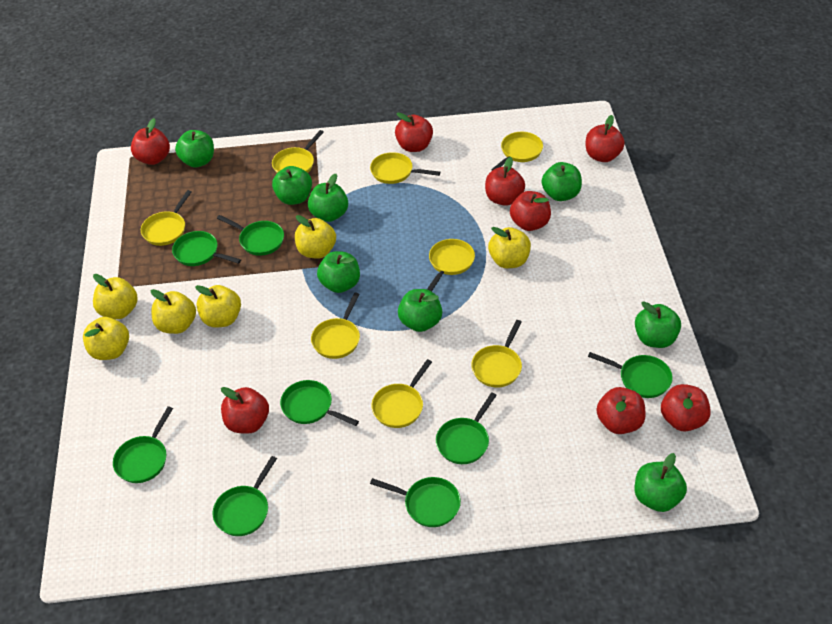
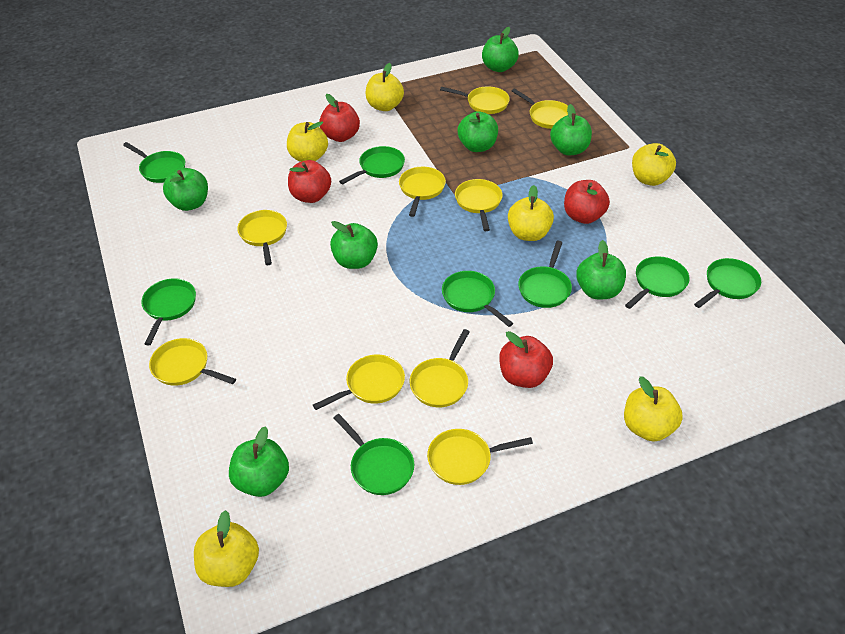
green apple: 8 -> 7
red apple: 8 -> 4
yellow pan: 8 -> 9

